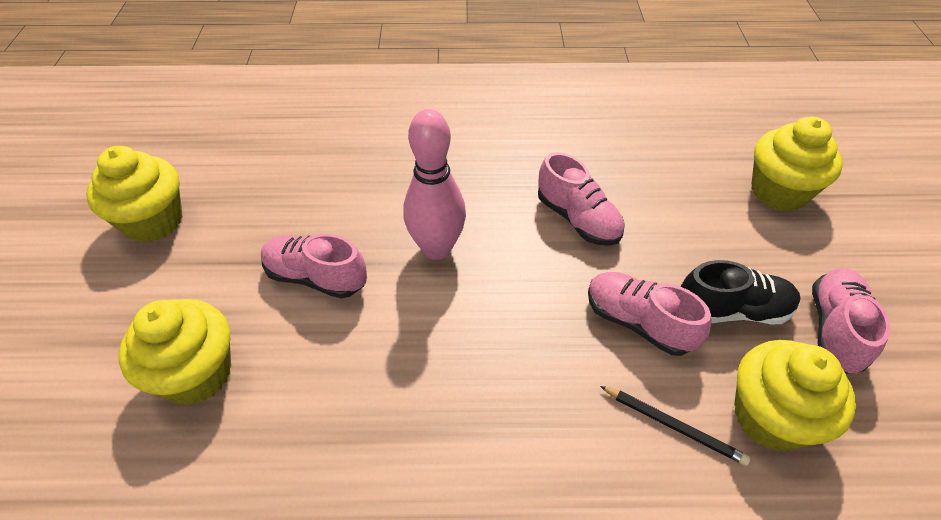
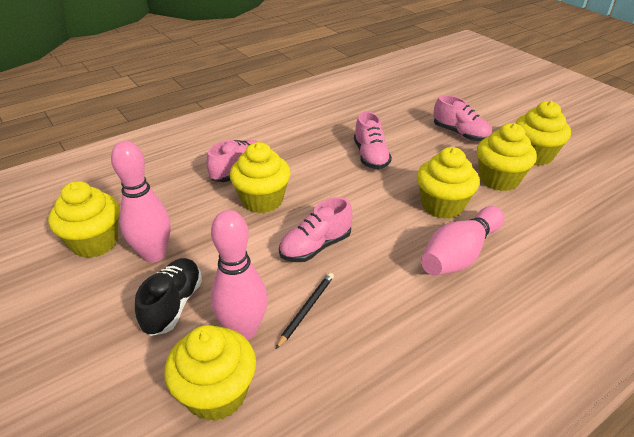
pink bowling pin: 1 -> 3
yellow cupcake: 4 -> 6

